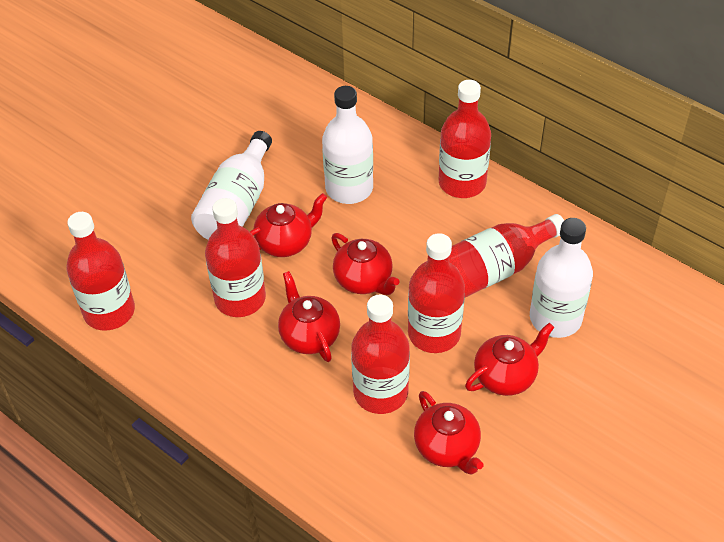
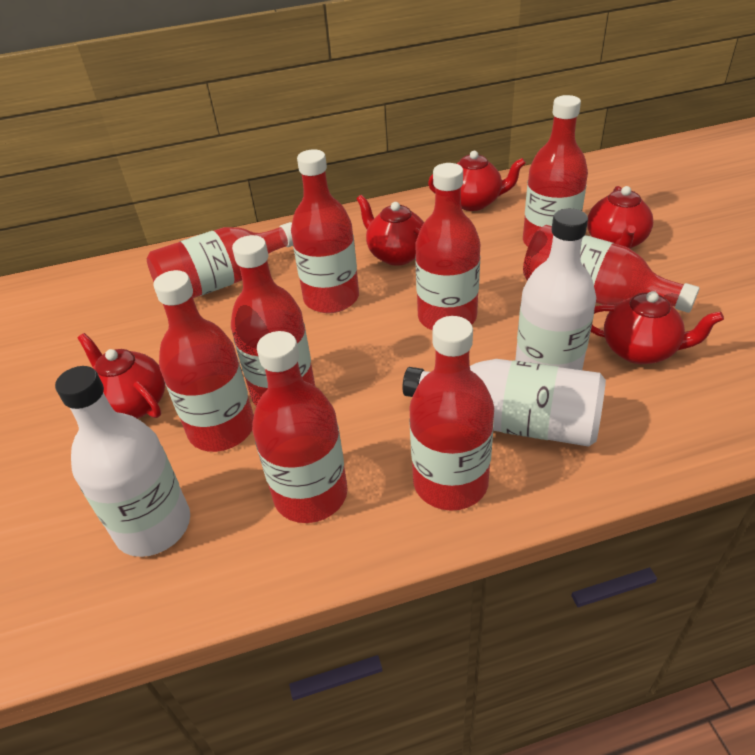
red bottle: 6 -> 9

